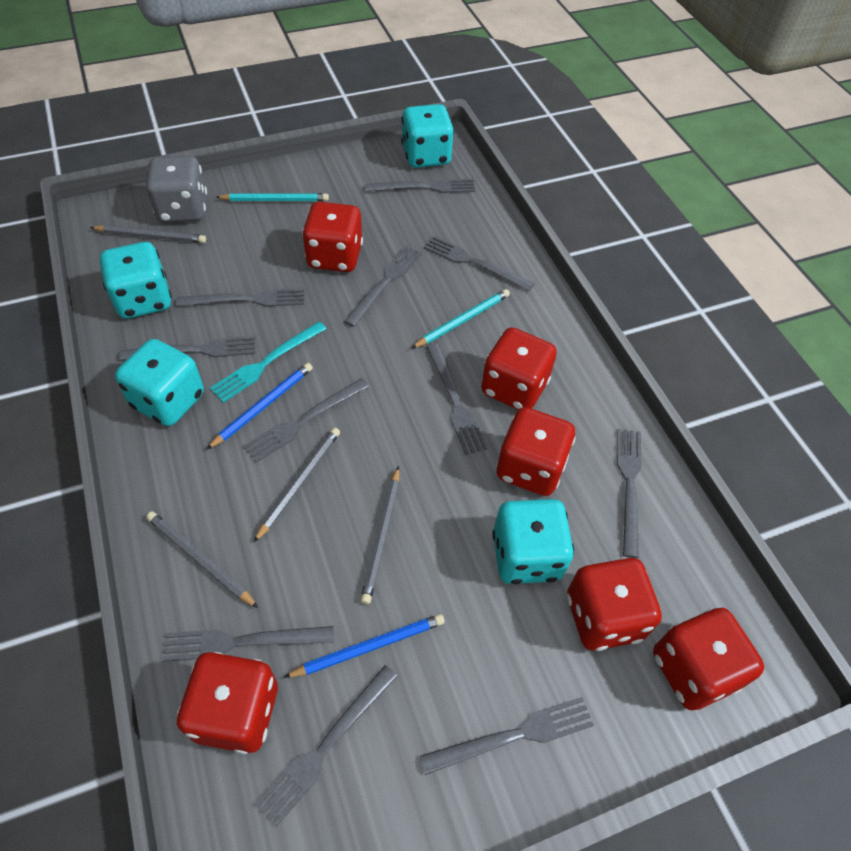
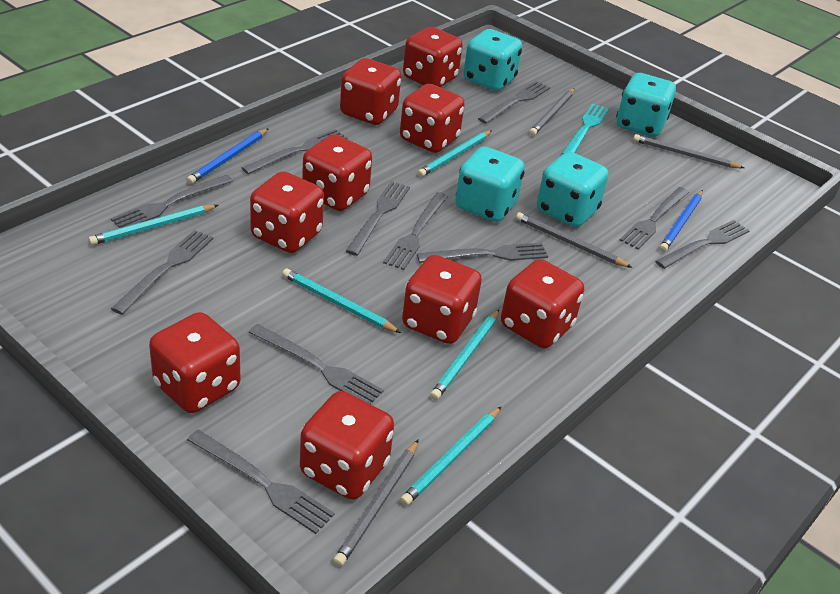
grey dice: 1 -> 0
red dice: 6 -> 9
turquoise pencil: 2 -> 5

